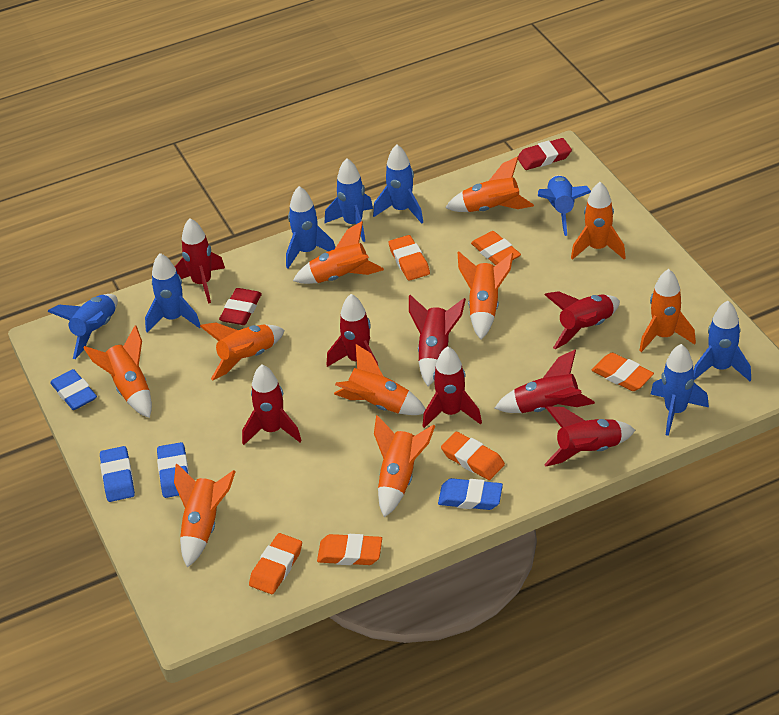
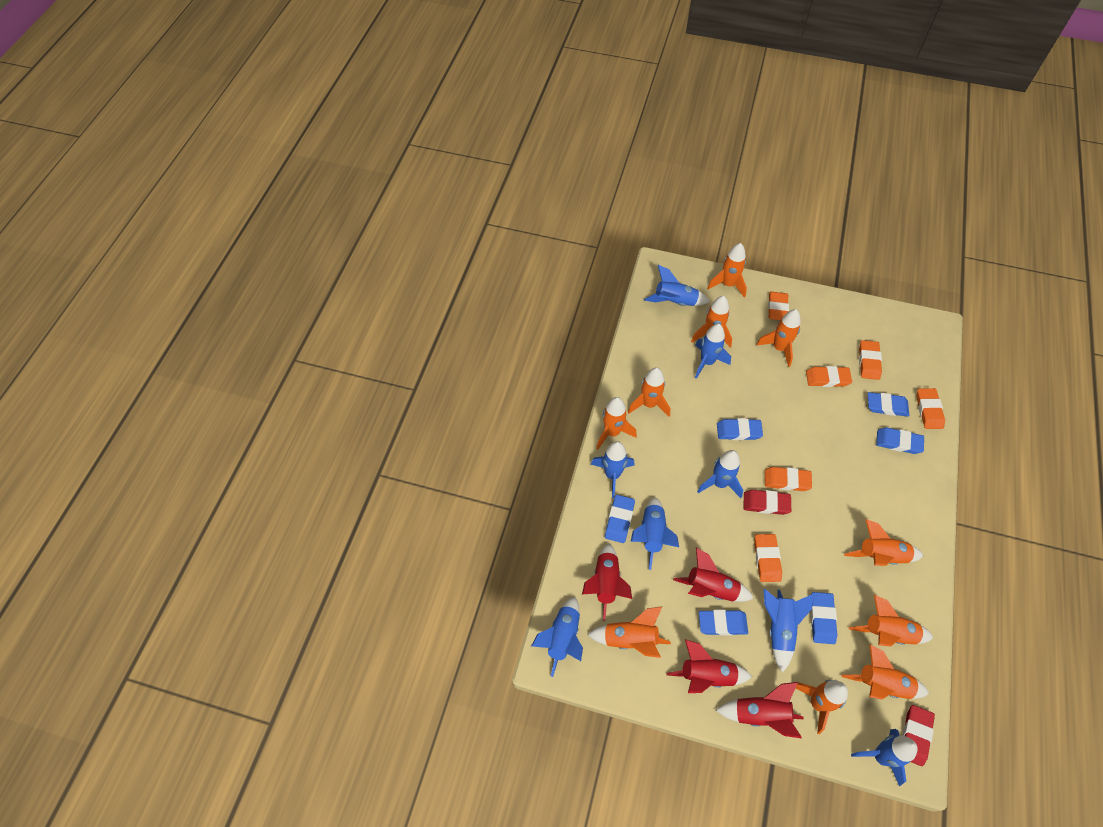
blue eraser: 4 -> 6
red rocket: 8 -> 4

